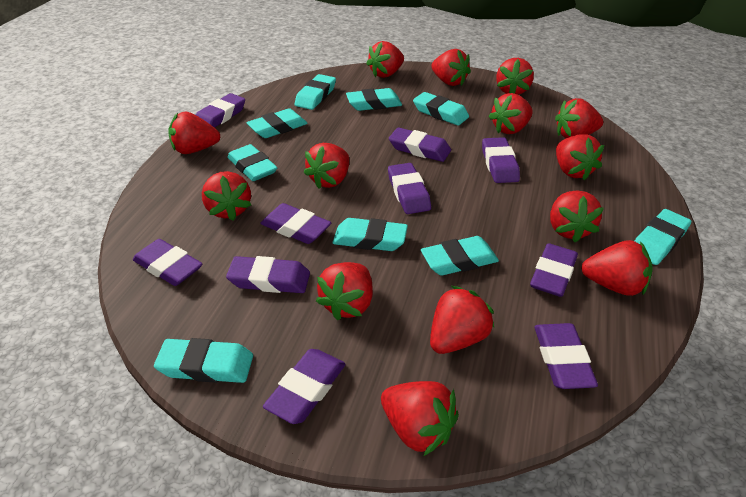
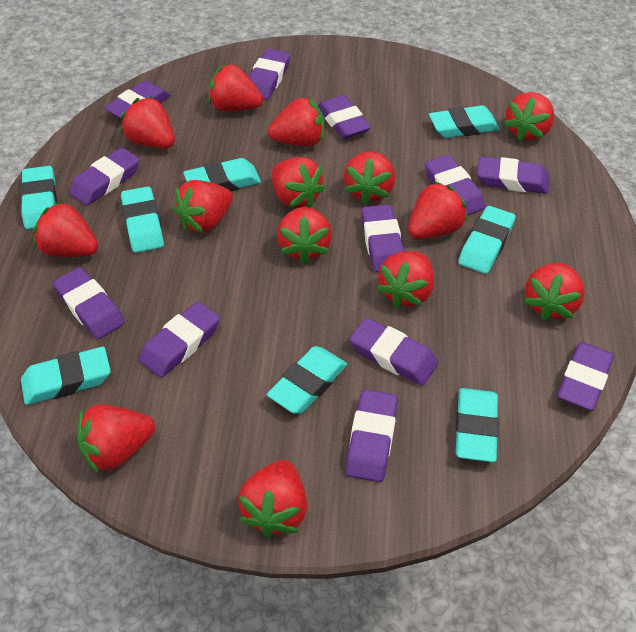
purple eraser: 10 -> 12
turquoise eraser: 9 -> 8

